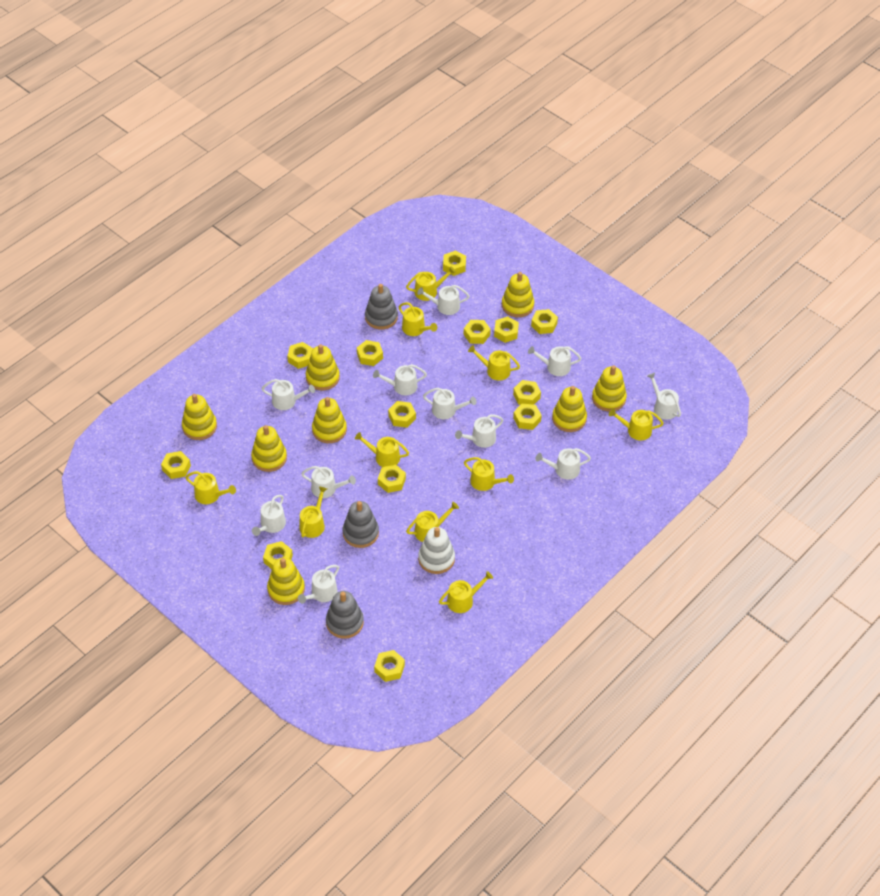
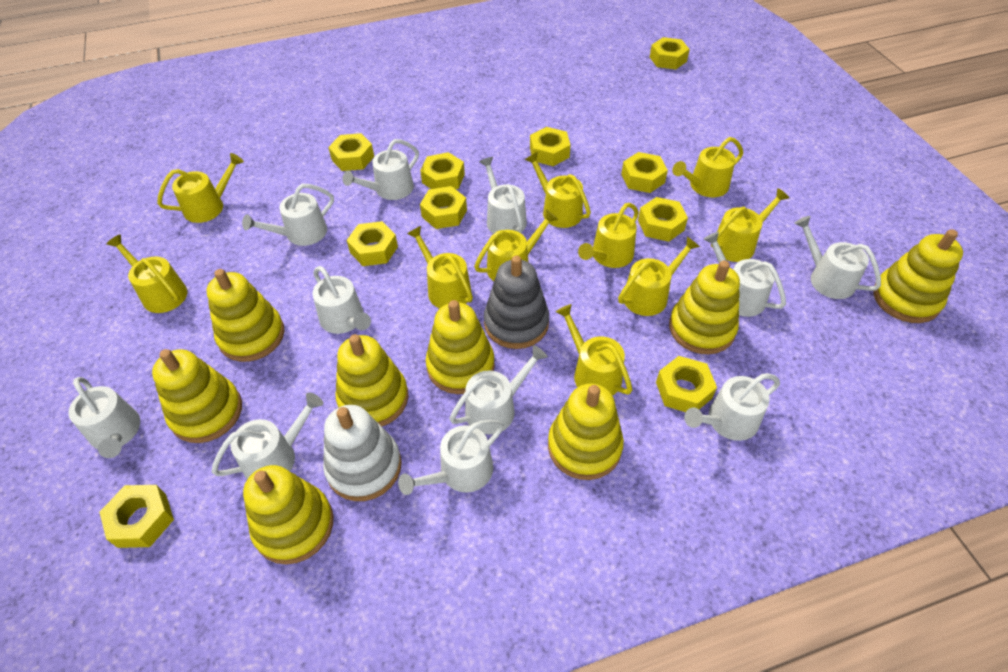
grey stacking toy: 3 -> 1
yellow nut: 13 -> 10

